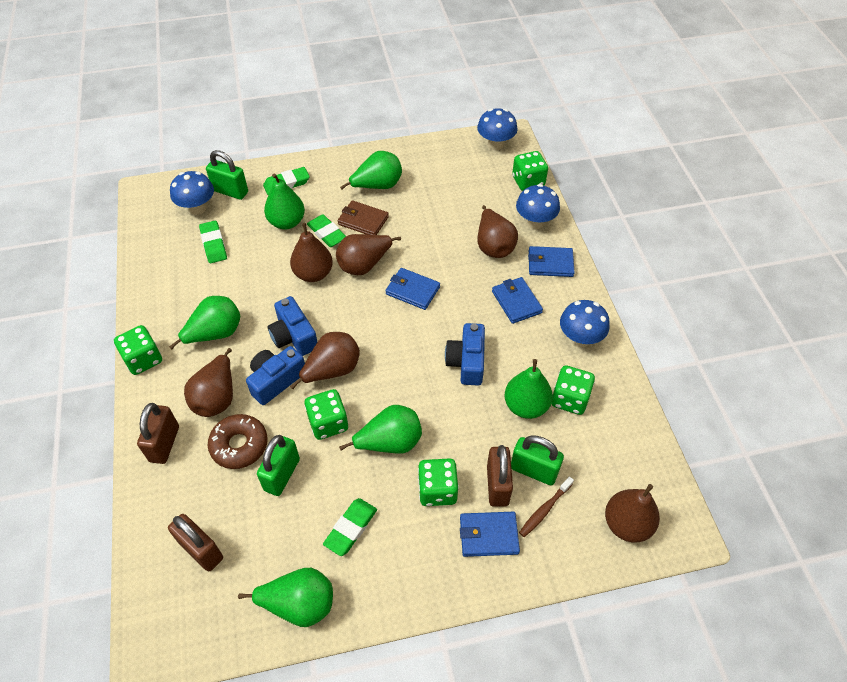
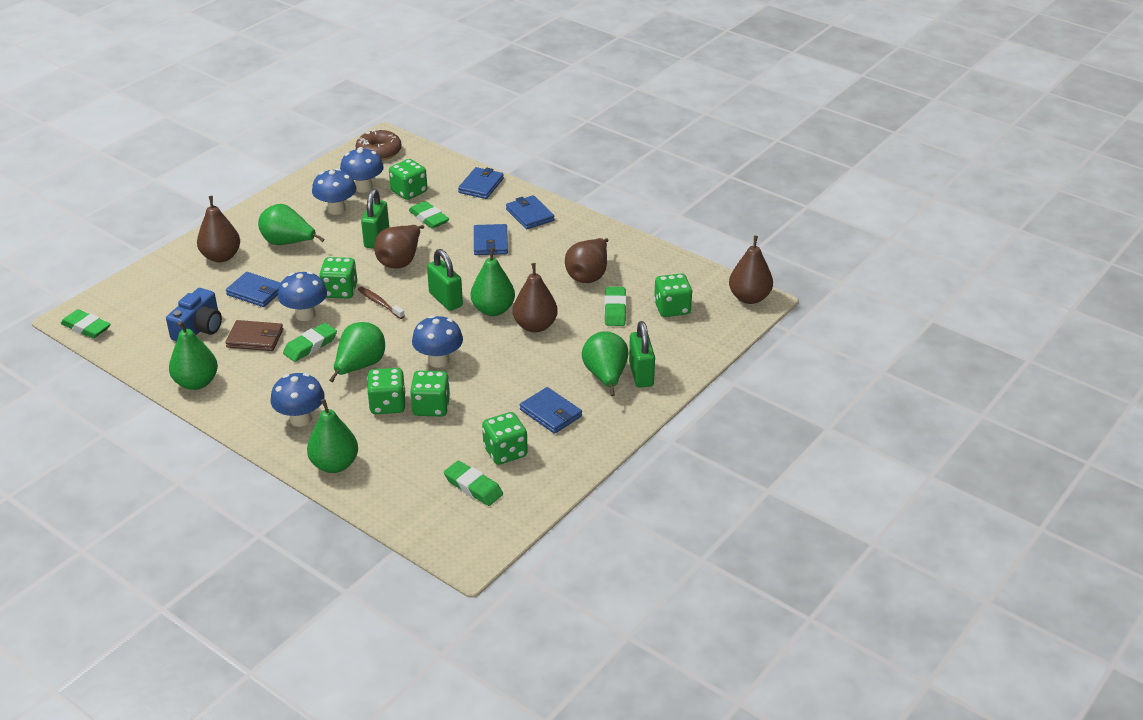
blue camera: 3 -> 1
blue mushroom: 4 -> 5
blue wallet: 4 -> 5
brown padlock: 3 -> 0
brown pear: 6 -> 5
green dice: 5 -> 6
green eraser: 4 -> 5

